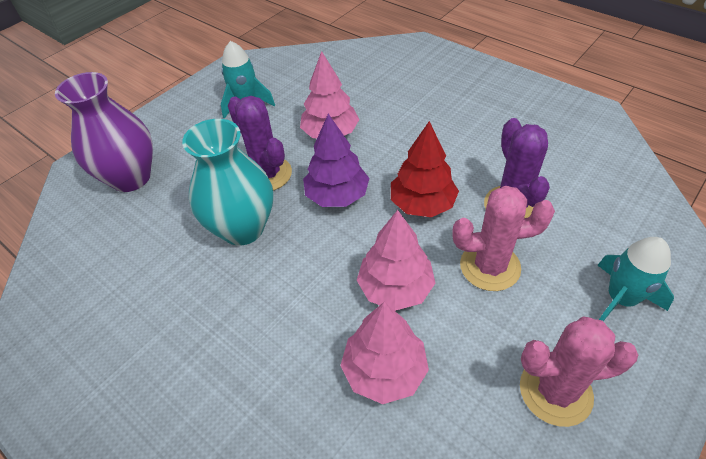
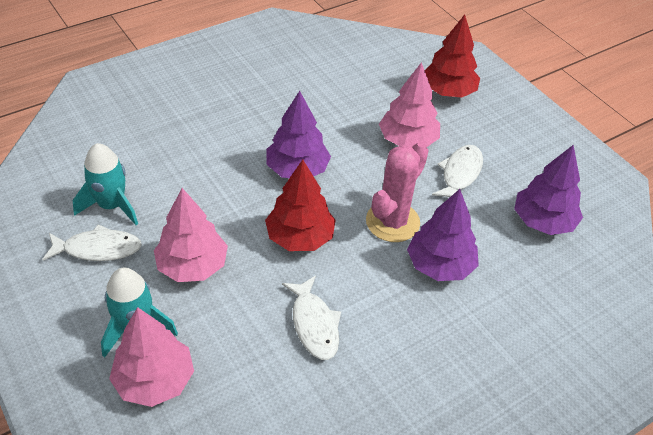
pink cactus: 2 -> 1
purple cactus: 2 -> 0
purple tree: 1 -> 3
purple vase: 1 -> 0
red tree: 1 -> 2
turquoise vase: 1 -> 0
white fish: 0 -> 3

